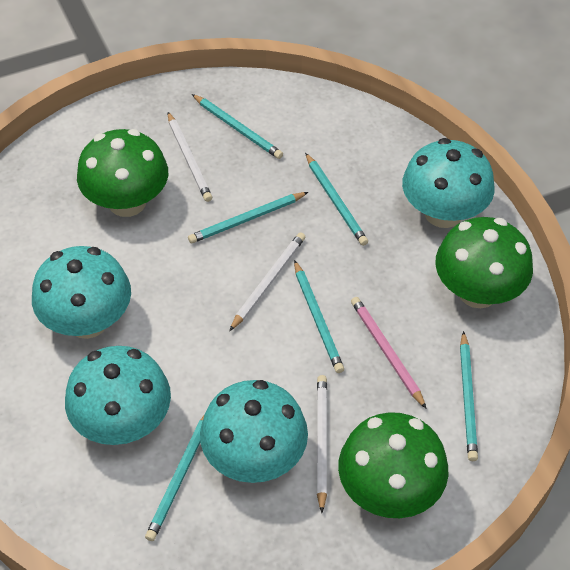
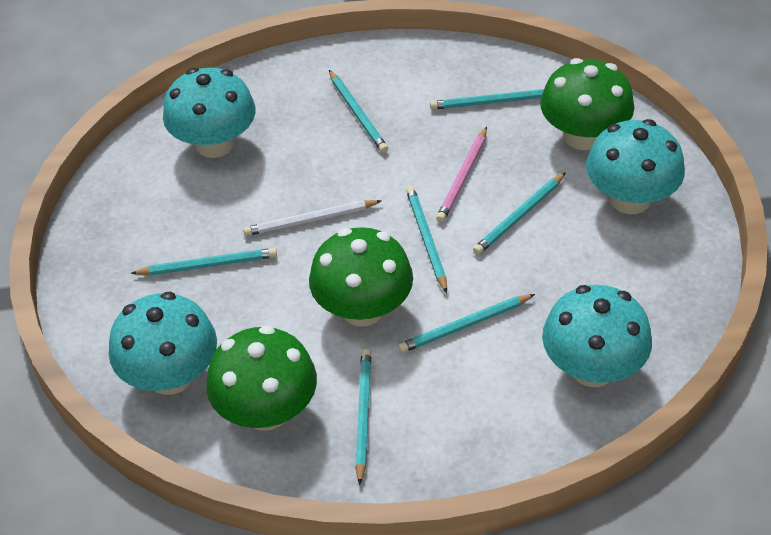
turquoise pencil: 6 -> 7
white pencil: 3 -> 1

